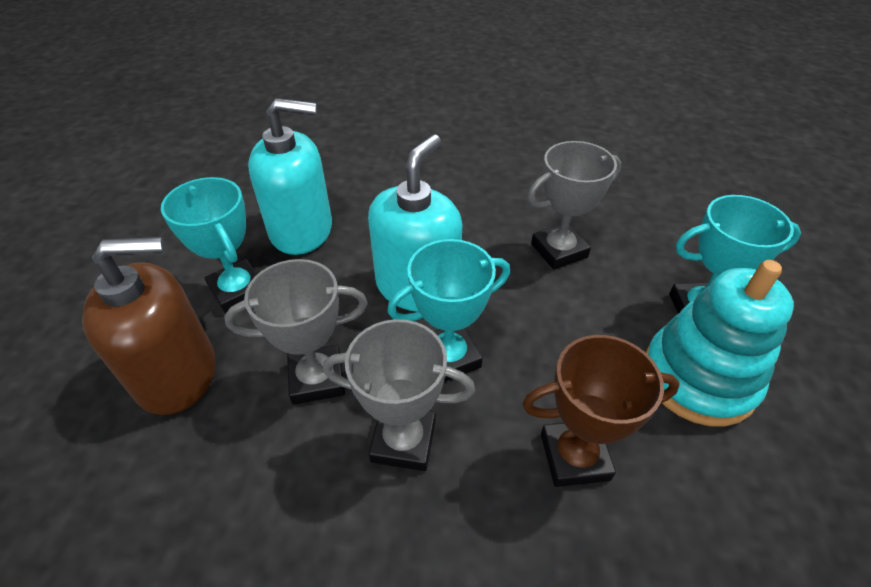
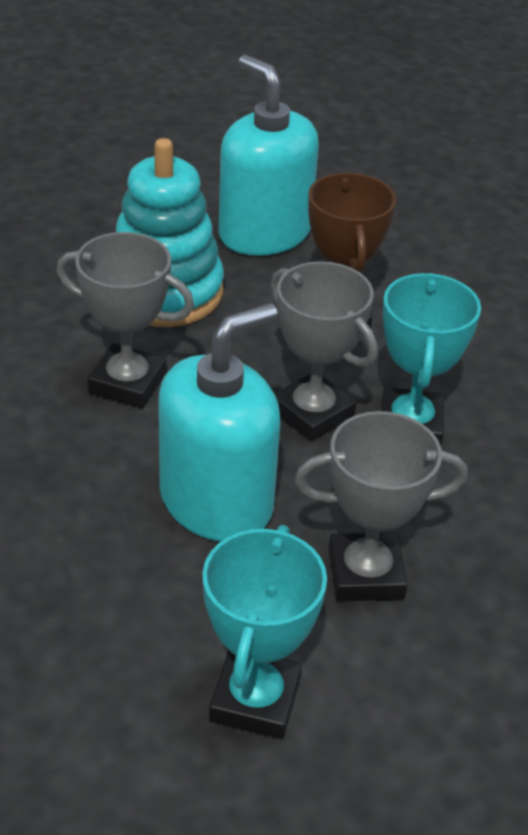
brown soap dispenser: 1 -> 0
turquoise trophy: 3 -> 2

